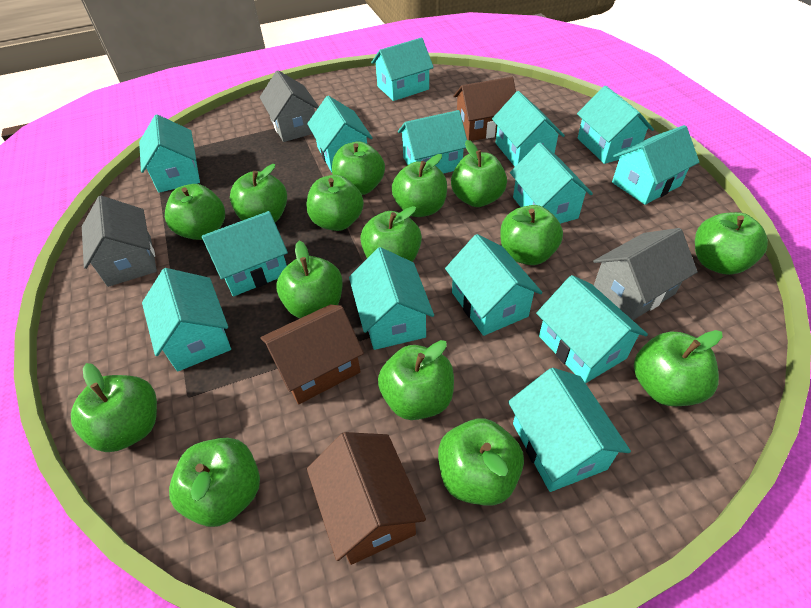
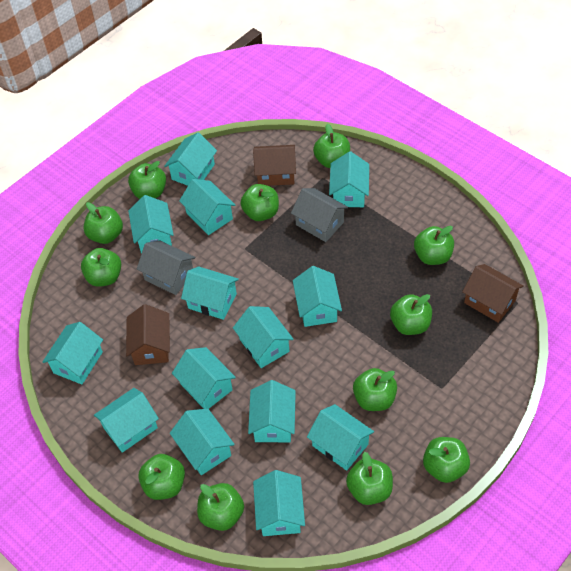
green apple: 15 -> 12
grey house: 3 -> 2

